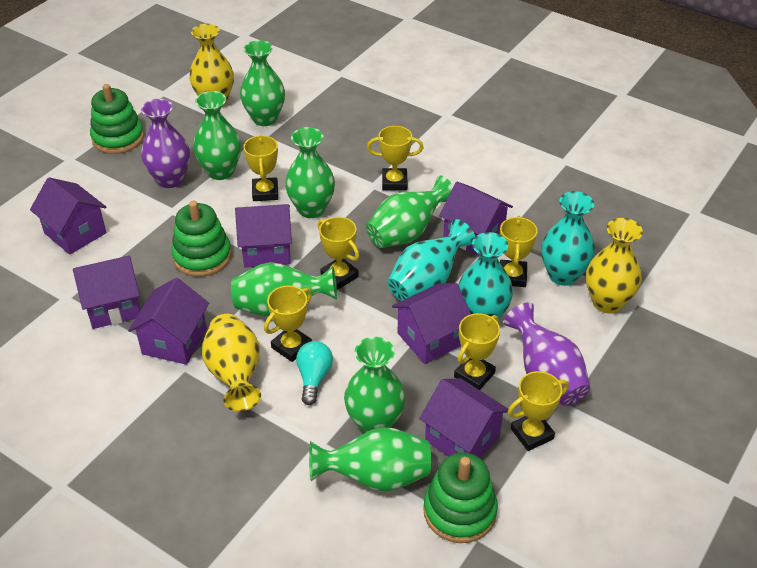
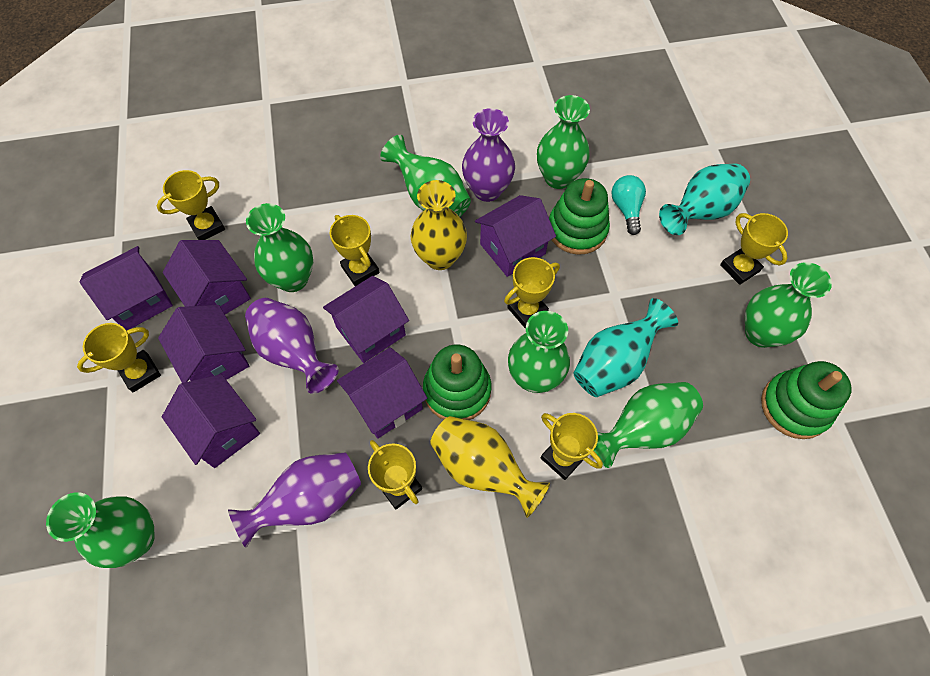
purple vase: 2 -> 3
turquoise vase: 3 -> 2
yellow vase: 3 -> 2

